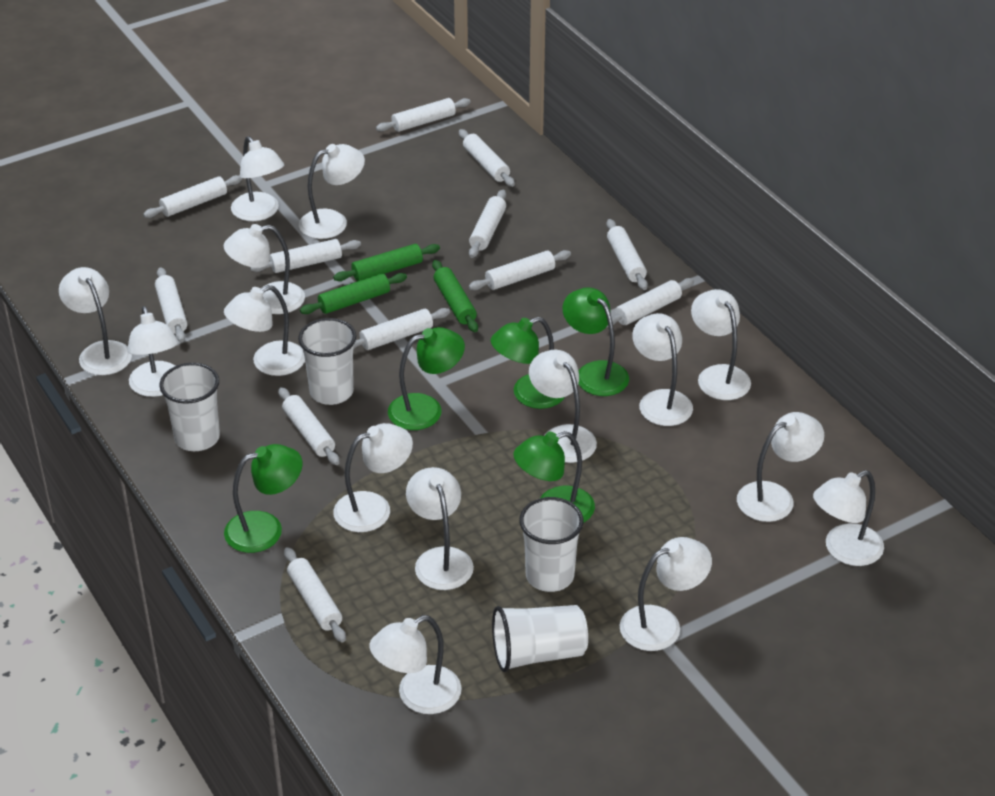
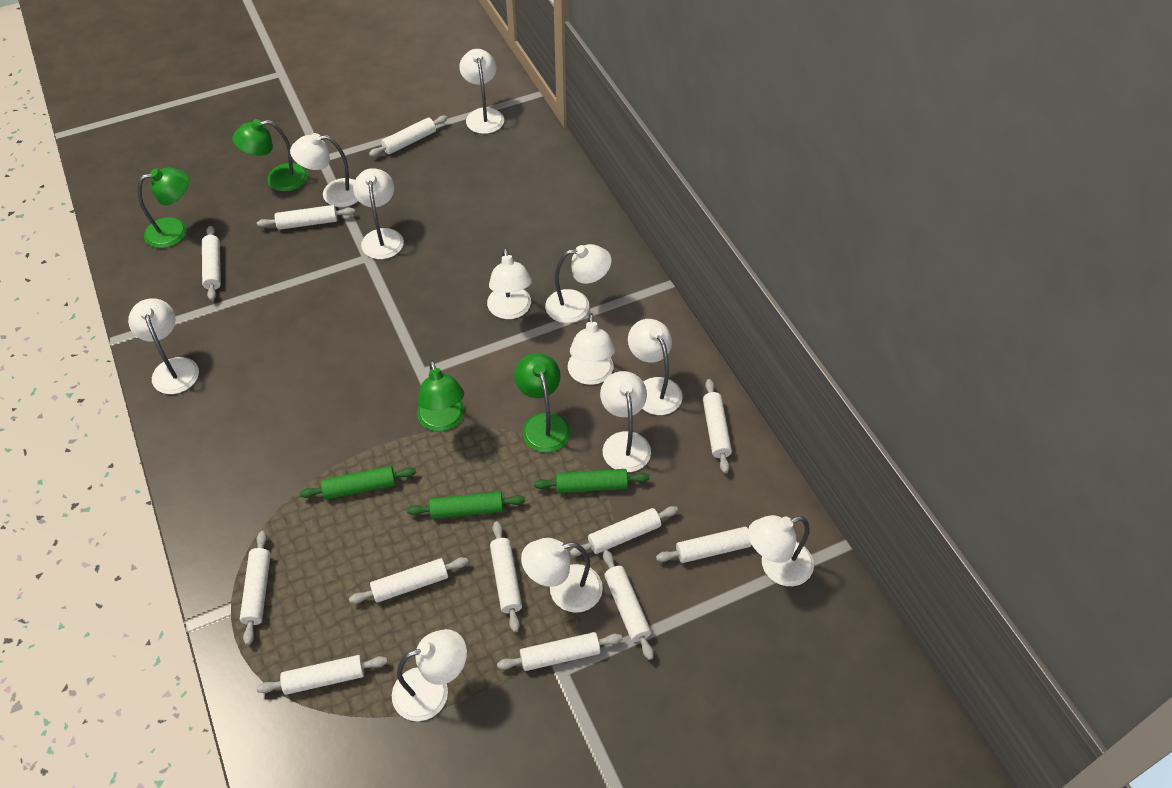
green lamp: 5 -> 4
white cup: 4 -> 0
white lamp: 15 -> 12

